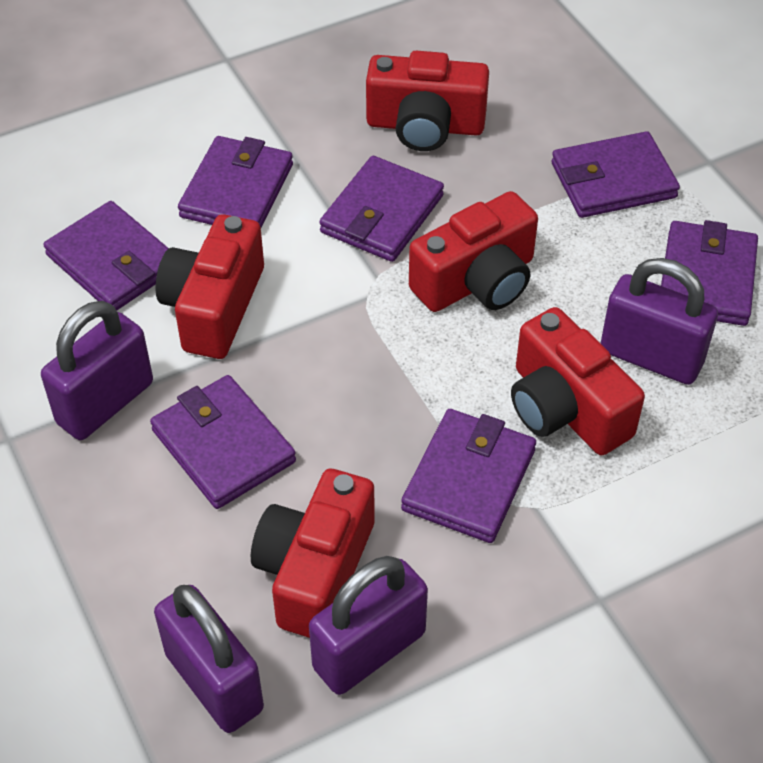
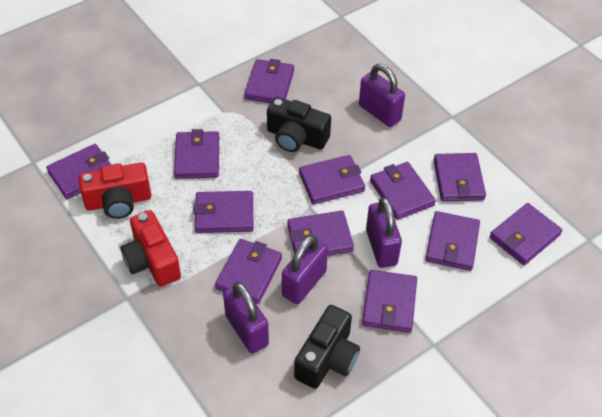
black camera: 0 -> 2
purple wallet: 7 -> 12
red camera: 5 -> 2

